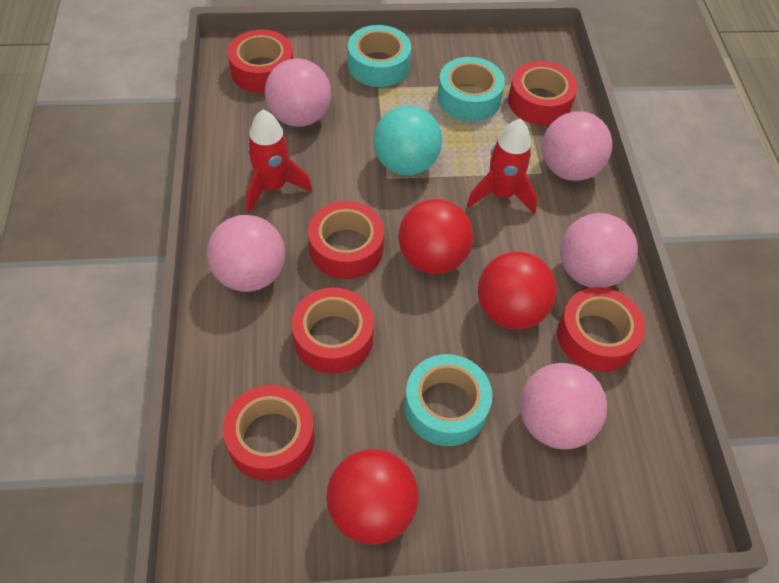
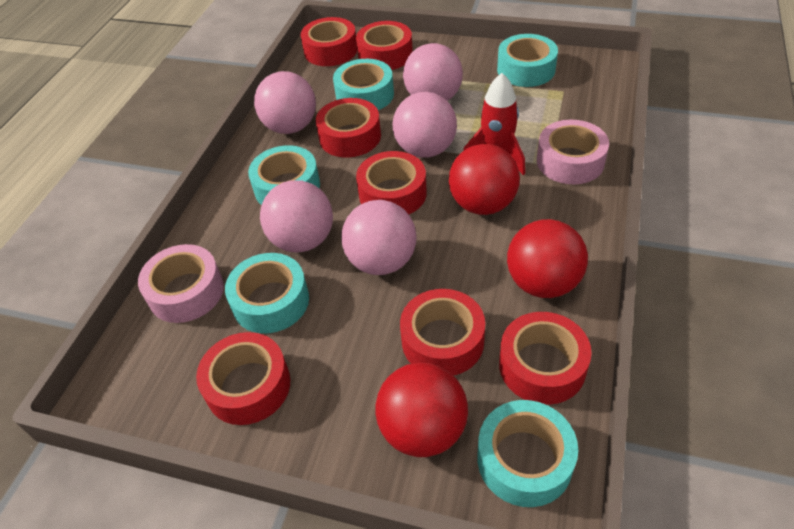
pink tape: 0 -> 2
red rocket: 2 -> 1
red tape: 6 -> 7
turquoise ball: 1 -> 0
turquoise tape: 3 -> 5

